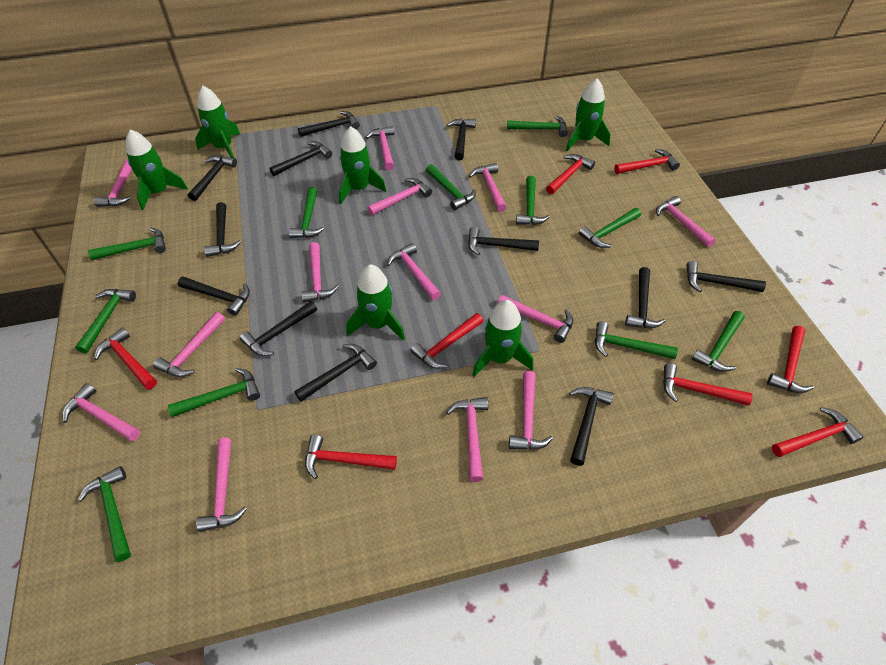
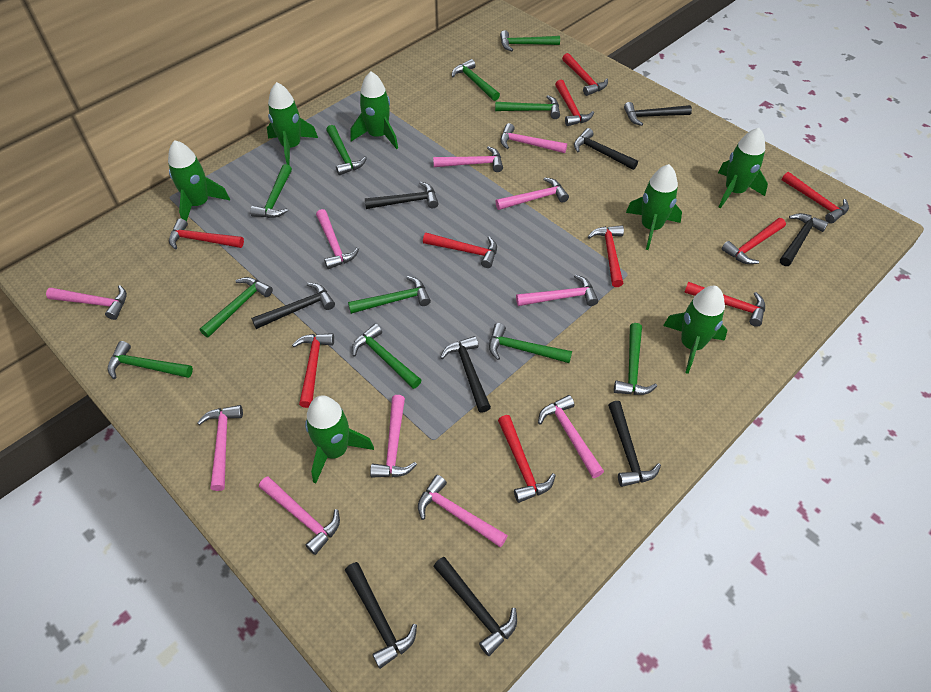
black hammer: 12 -> 9
green rocket: 6 -> 7
pink hammer: 13 -> 11
red hammer: 8 -> 10

